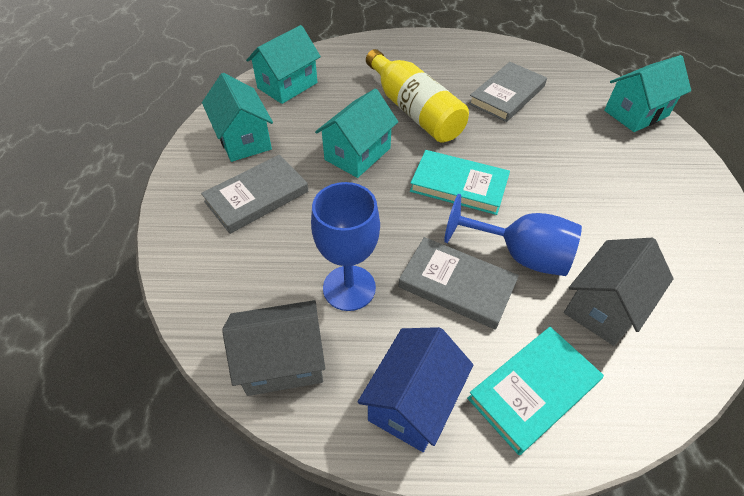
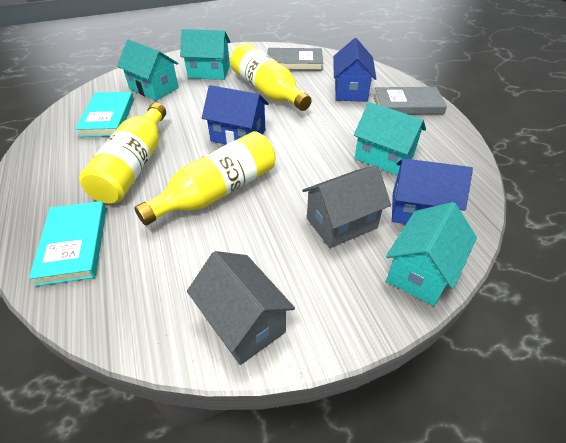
blue goblet: 2 -> 0
blue house: 1 -> 3
grey book: 3 -> 2
yellow bottle: 1 -> 3

